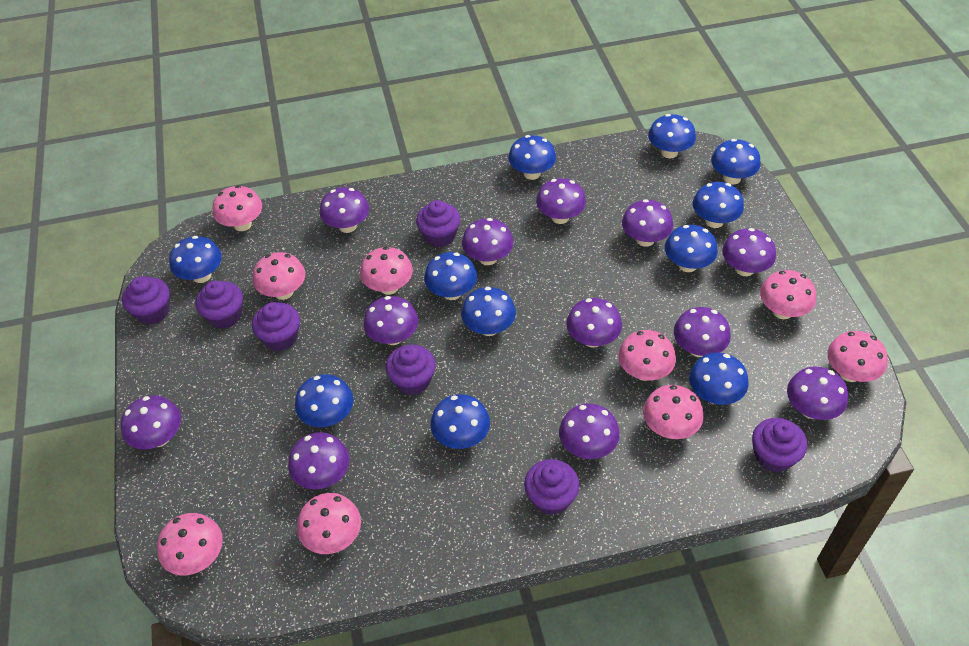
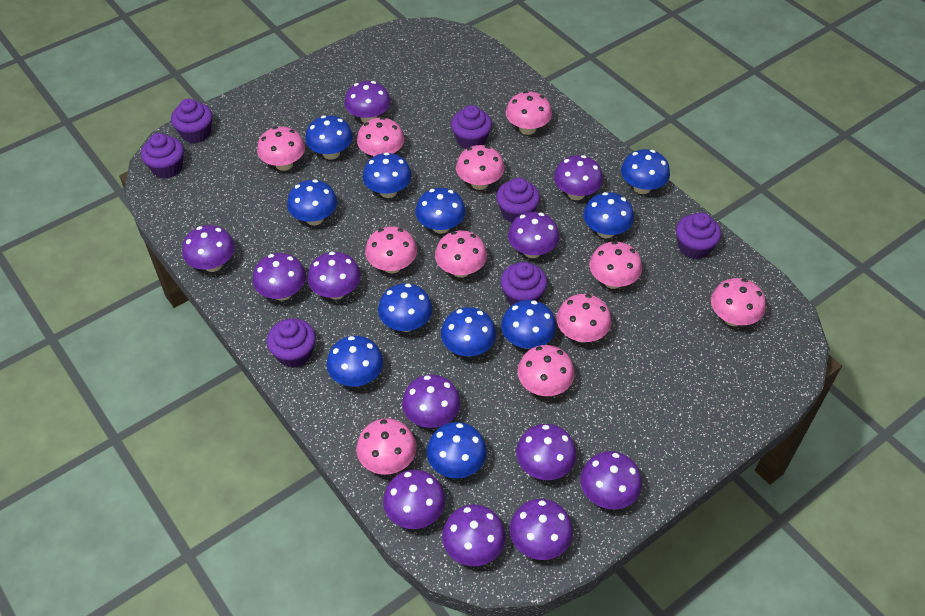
pink mushroom: 9 -> 11

